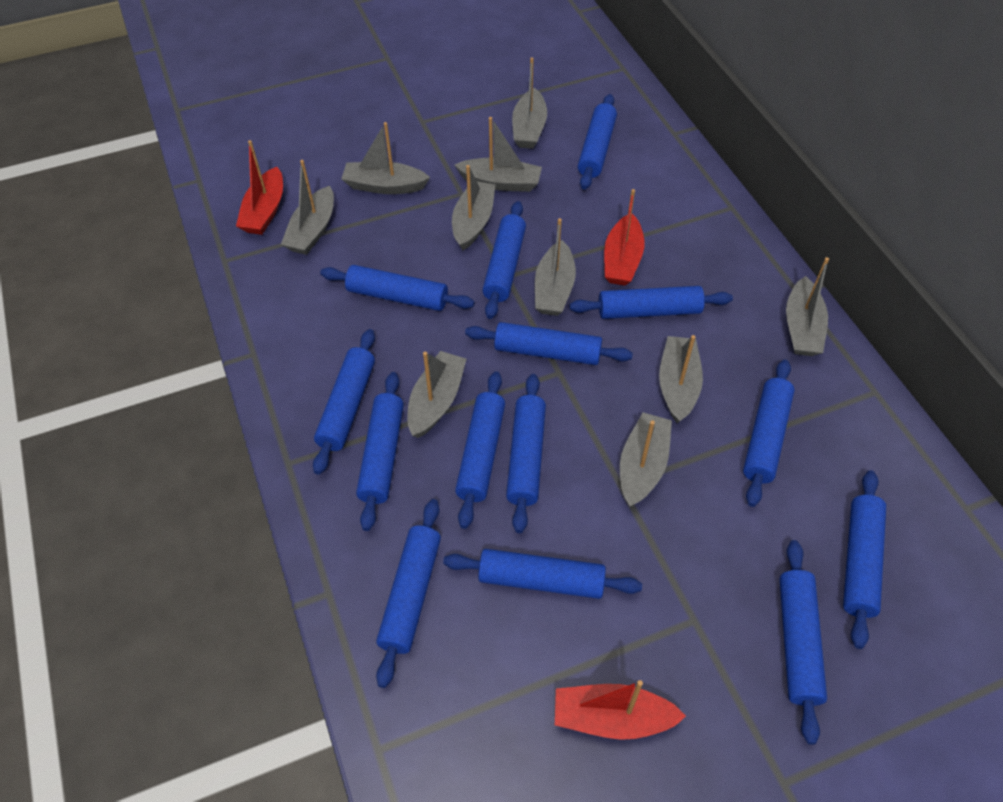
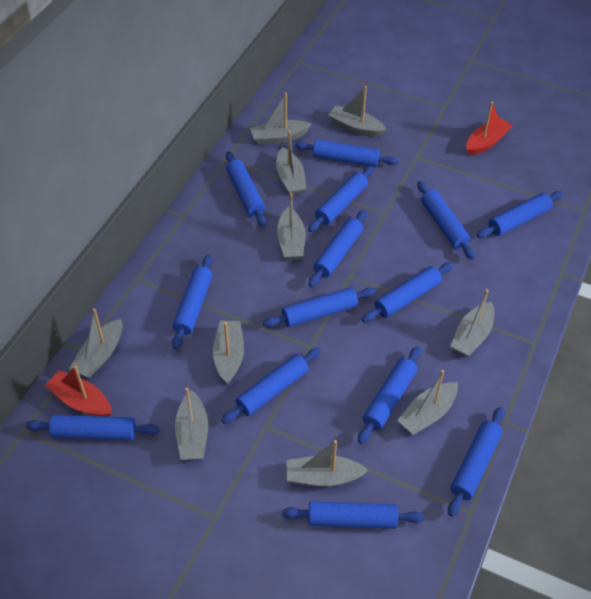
red boat: 3 -> 2

